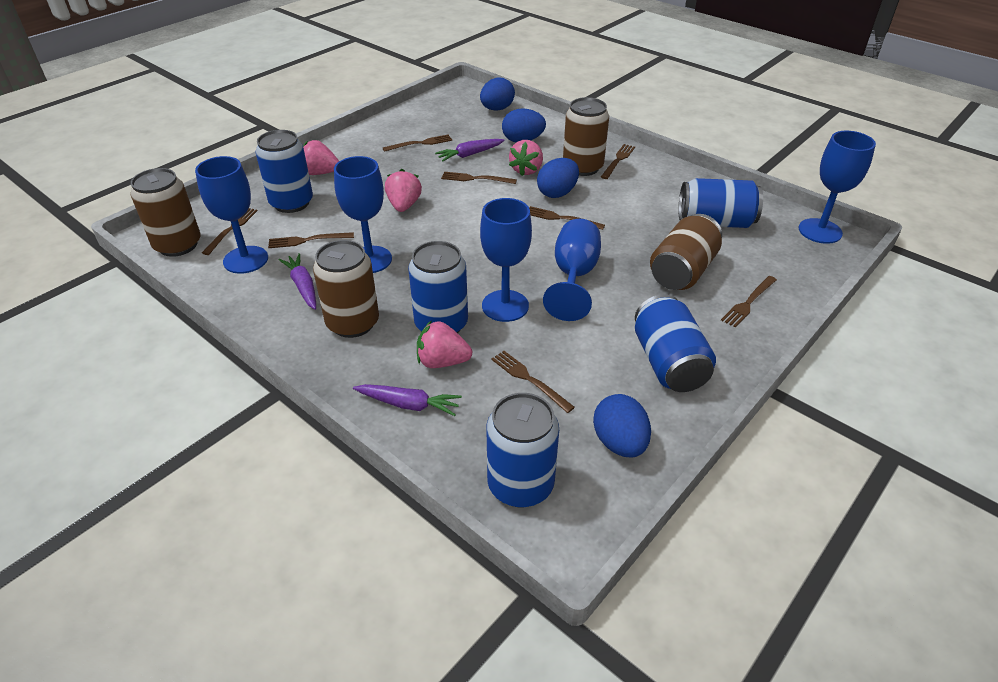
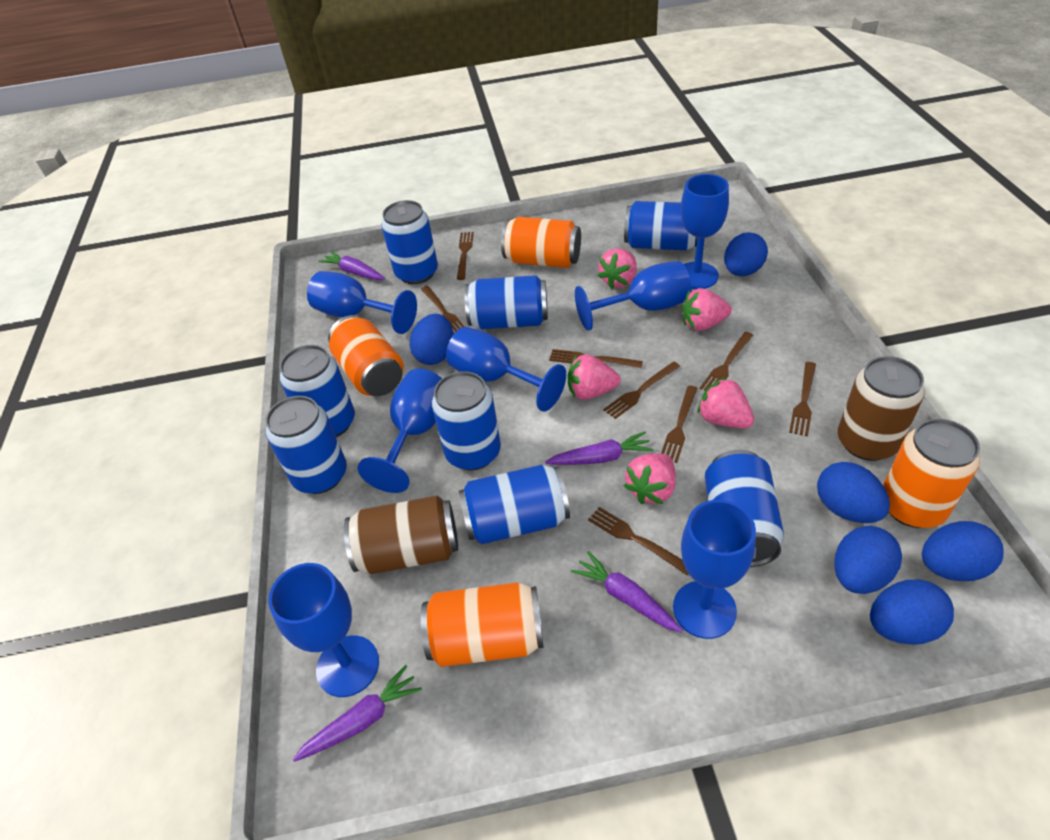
blue can: 5 -> 8
blue egg: 4 -> 6
blue goblet: 5 -> 7
brown can: 4 -> 2
orange can: 0 -> 4
pink strawberry: 4 -> 5
purple carrot: 3 -> 4

